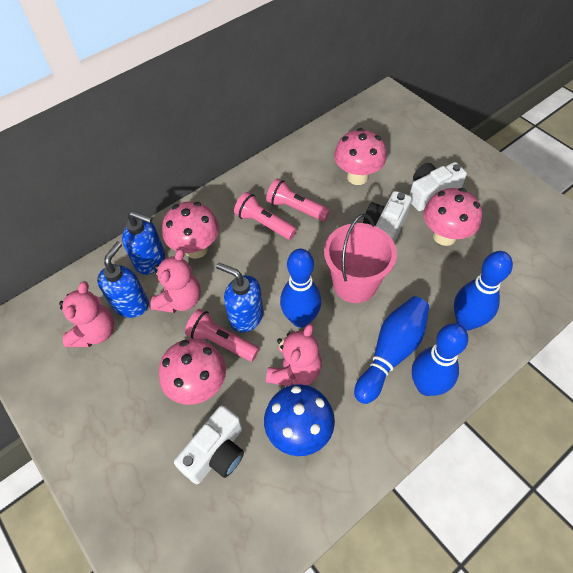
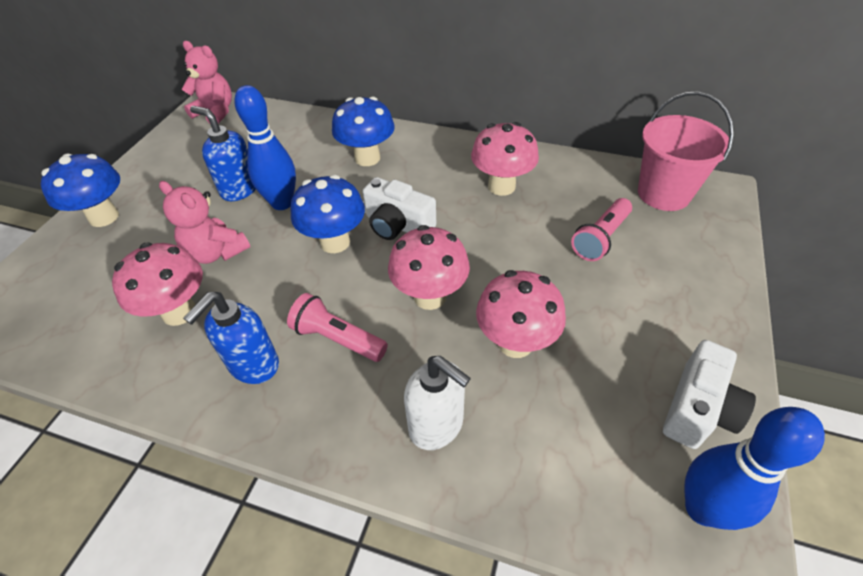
blue bowling pin: 4 -> 2
blue mushroom: 1 -> 3
blue soap dispenser: 3 -> 2
pink flashlight: 3 -> 2
pink teddy bear: 3 -> 2
white camera: 3 -> 2
white soap dispenser: 0 -> 1

